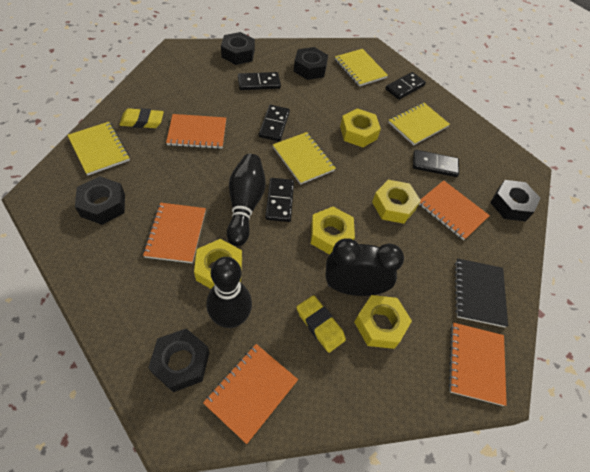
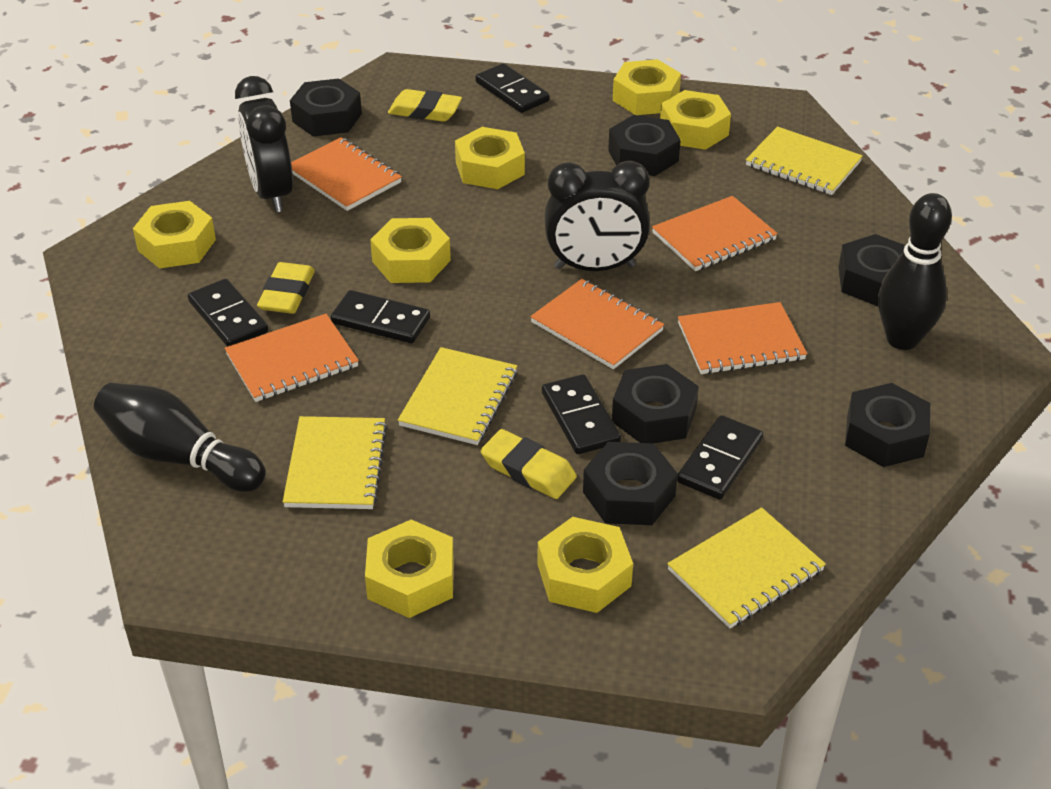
black clock: 1 -> 2
black notebook: 1 -> 0
black nut: 5 -> 6
yellow eraser: 2 -> 3
yellow nut: 5 -> 7

